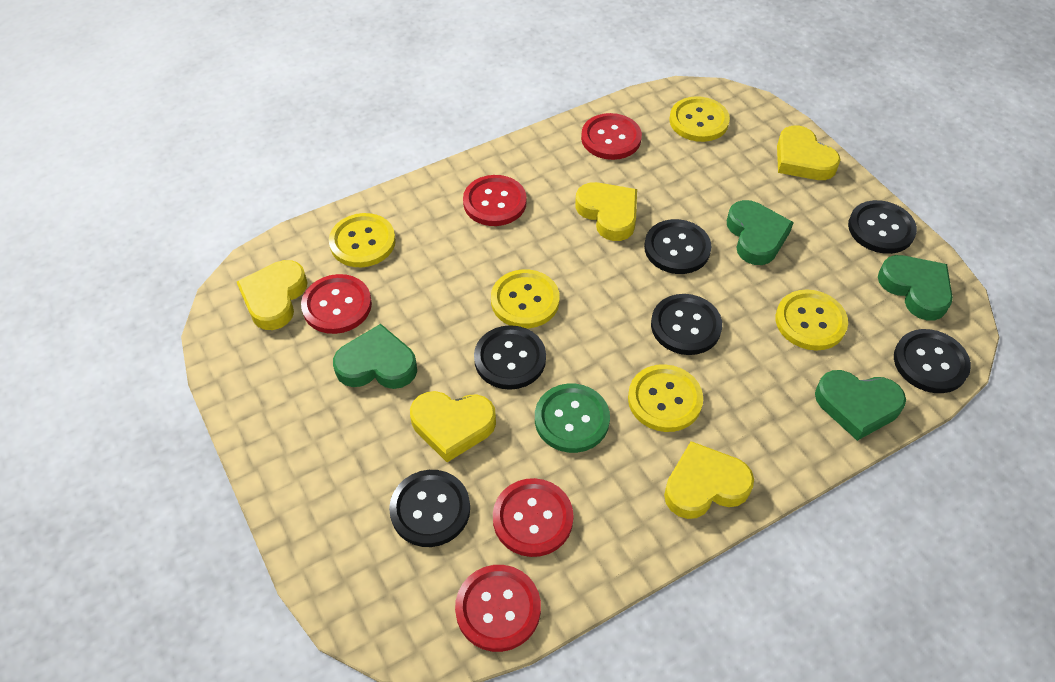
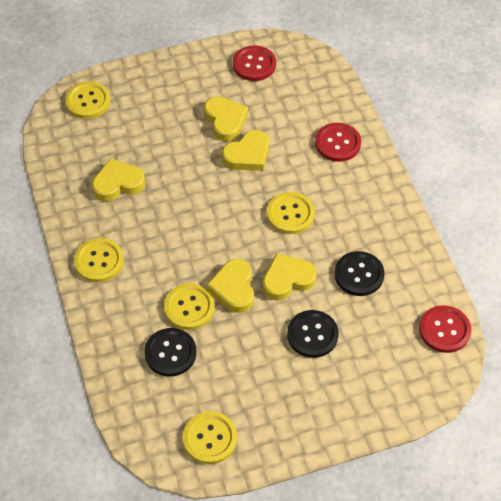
black button: 6 -> 3
green button: 1 -> 0
green heart: 4 -> 0
red button: 5 -> 3

